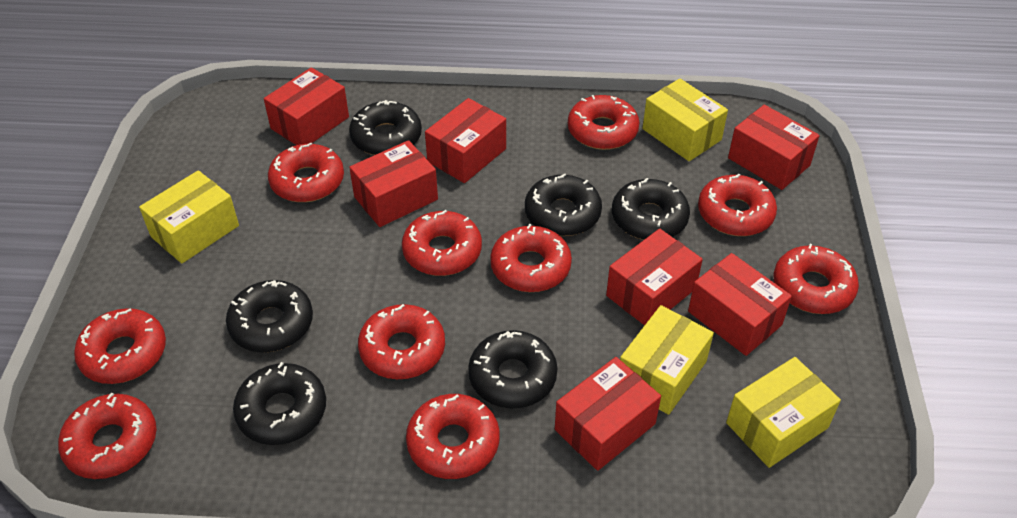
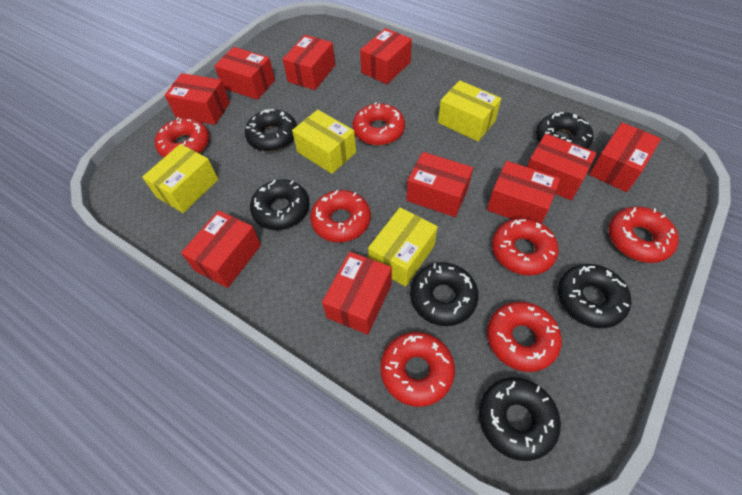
red box: 7 -> 10
red donut: 10 -> 7

